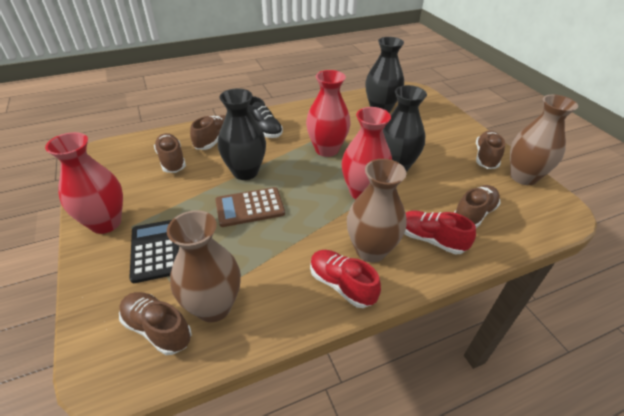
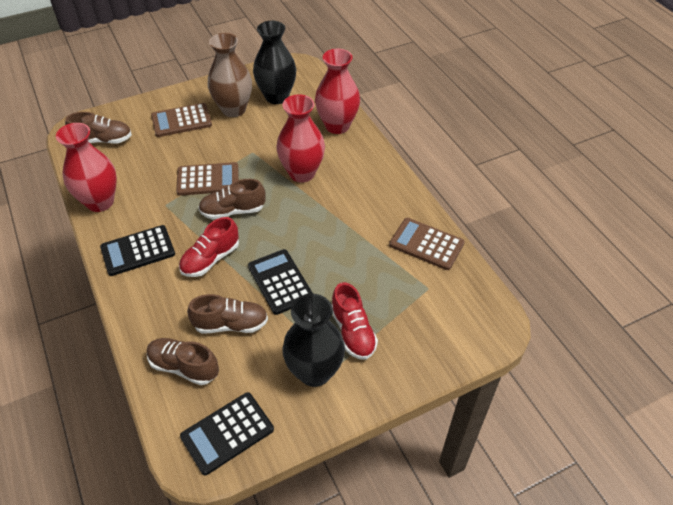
black calculator: 1 -> 3
black shoe: 1 -> 0
black vase: 3 -> 2
brown calculator: 1 -> 3
brown shoe: 5 -> 4
brown vase: 3 -> 1

